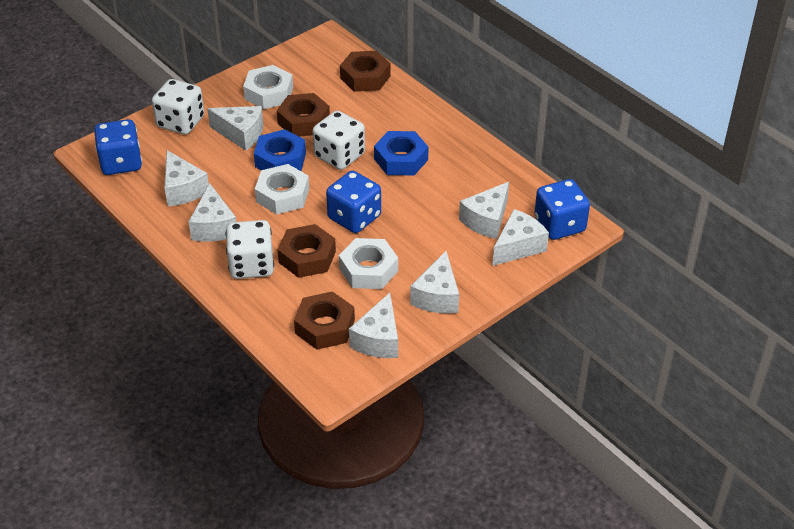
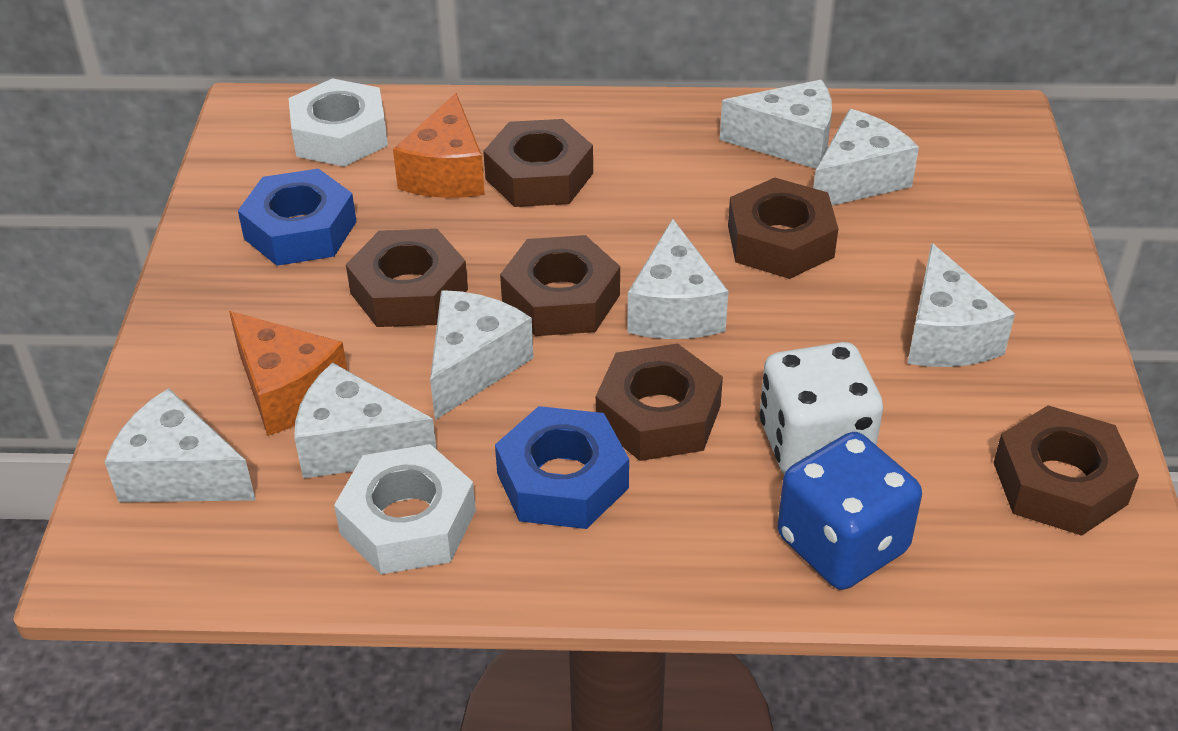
blue dice: 3 -> 1
brown nut: 4 -> 6
orange cheese: 0 -> 2
white dice: 3 -> 1
white nut: 3 -> 2

